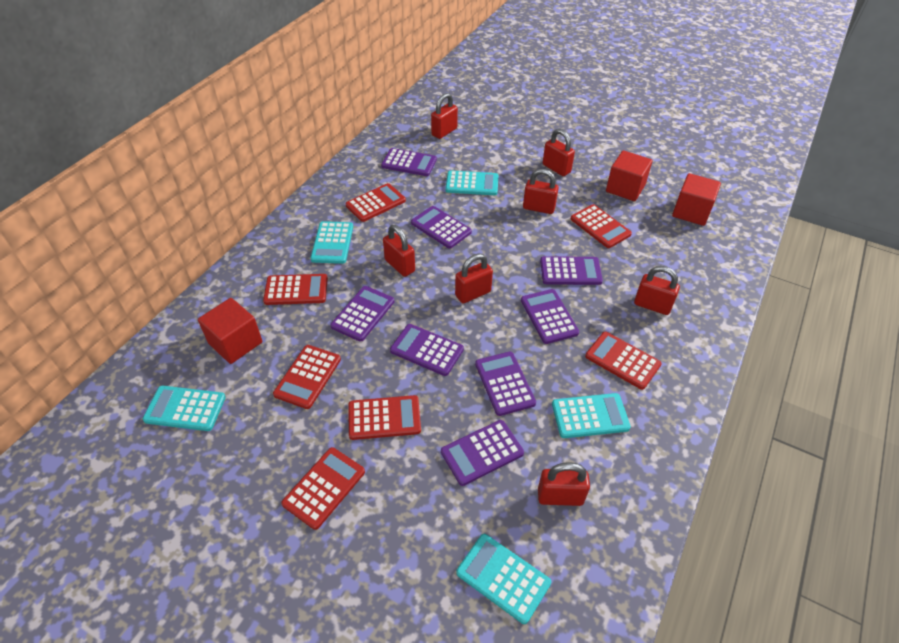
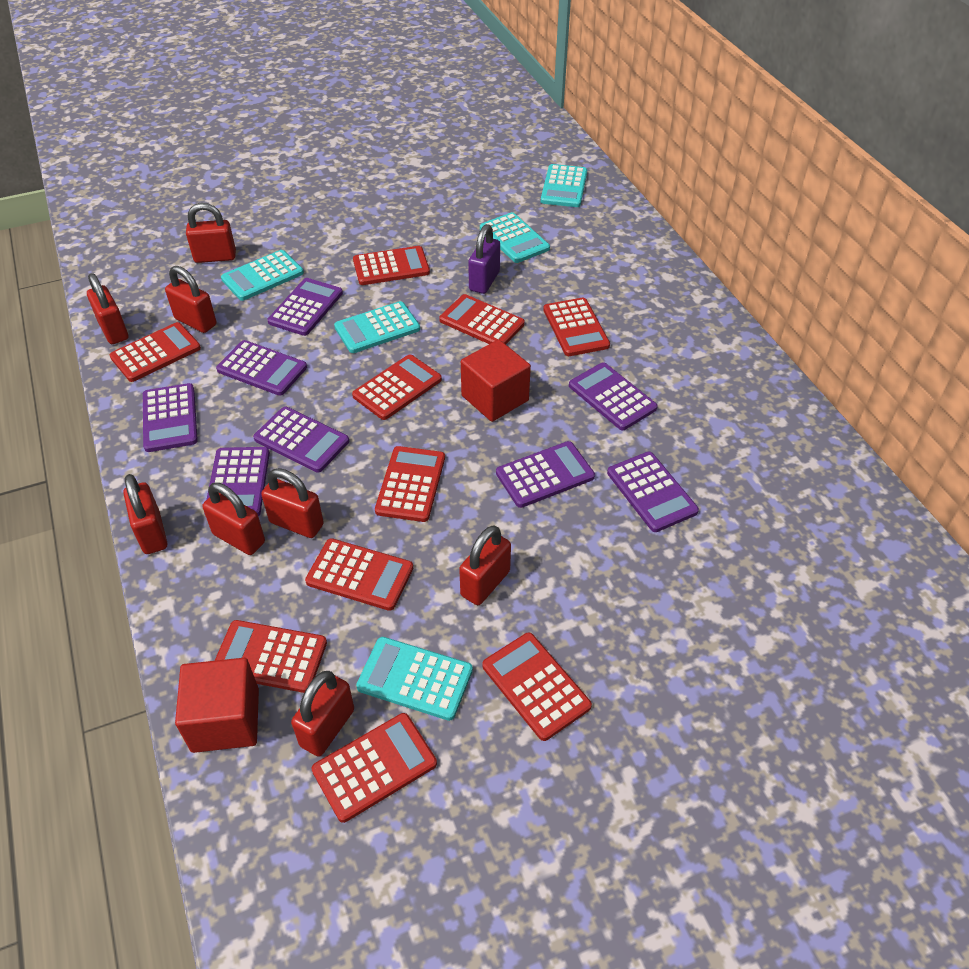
purple padlock: 0 -> 1
red calculator: 7 -> 10
red cube: 3 -> 2
red padlock: 7 -> 8

